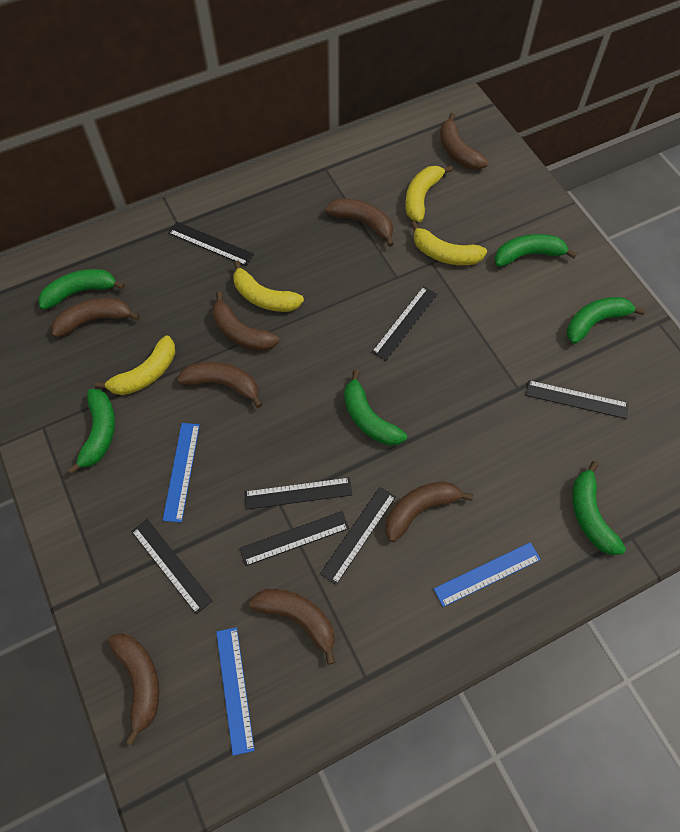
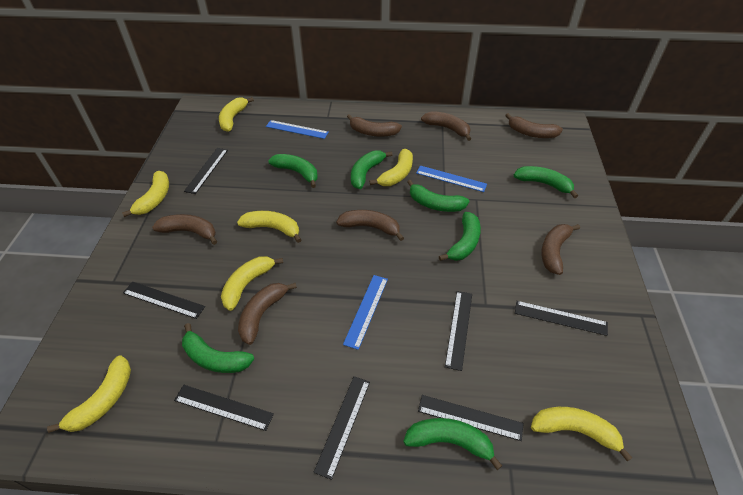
brown banana: 8 -> 7
green banana: 6 -> 7
yellow banana: 4 -> 7

